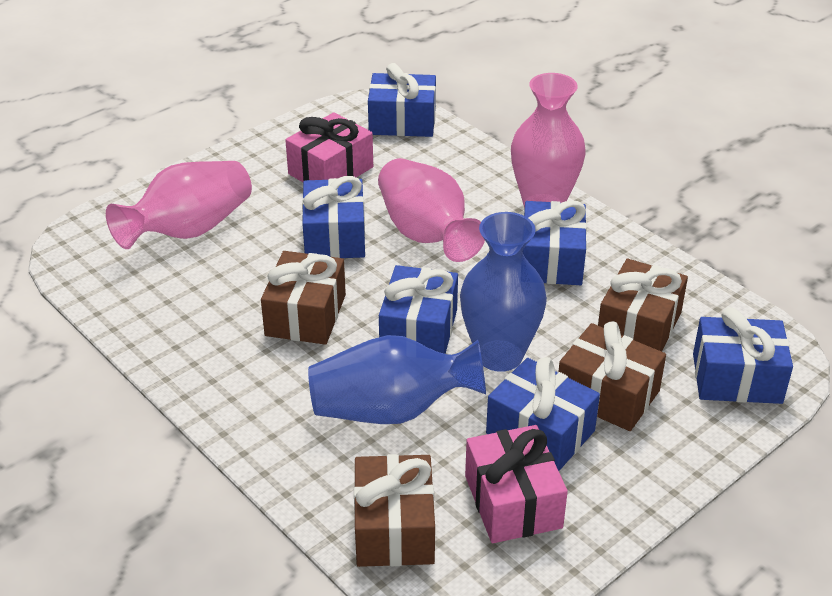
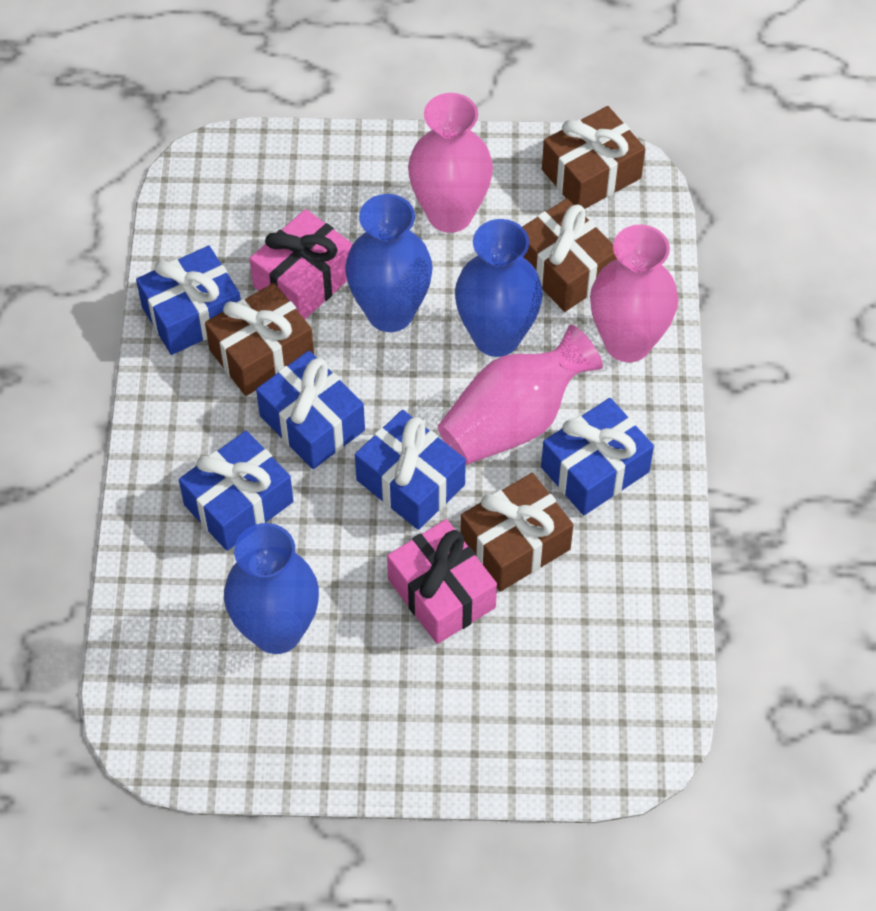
blue gift: 6 -> 5
blue vase: 2 -> 3

